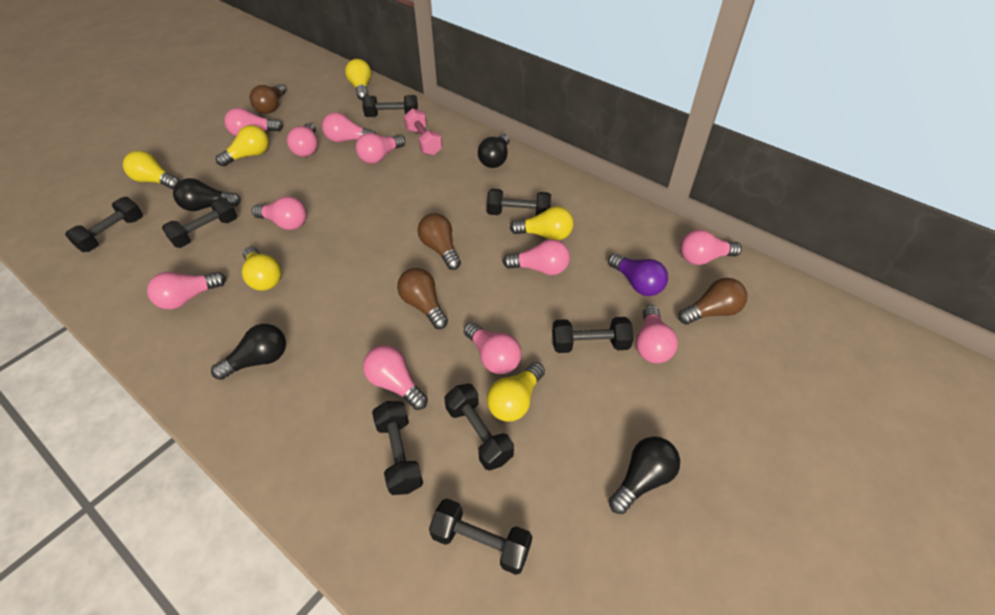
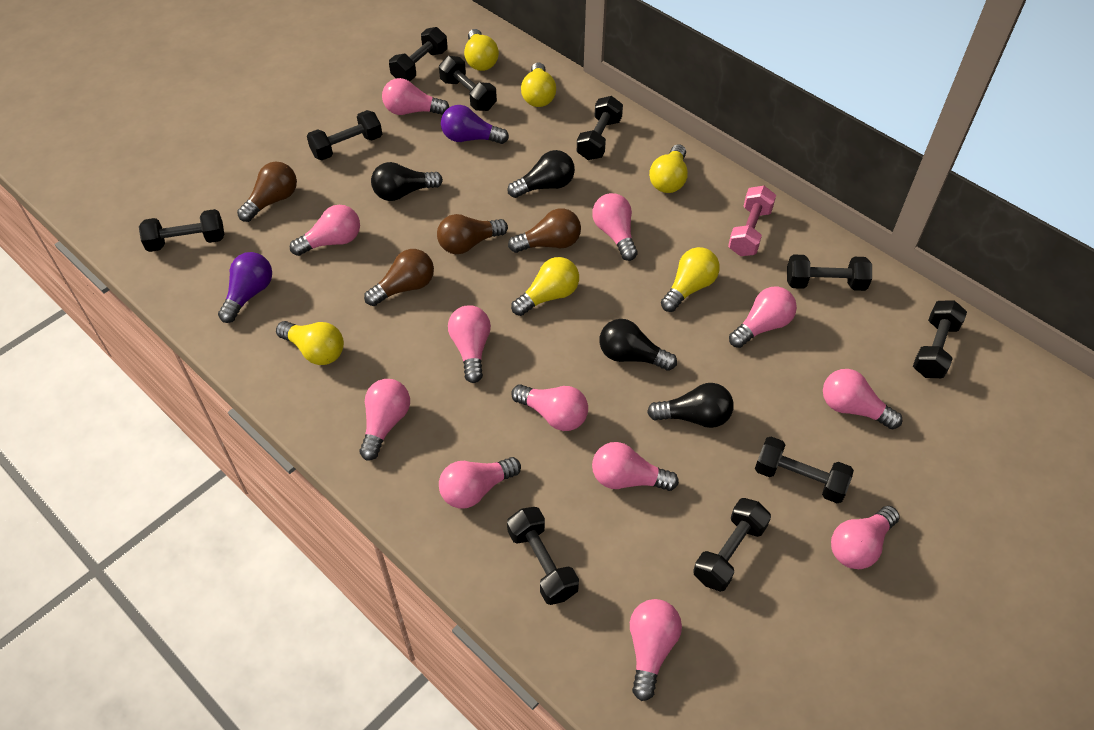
black dumbbell: 8 -> 10
pink light bulb: 11 -> 12
purple light bulb: 1 -> 2

